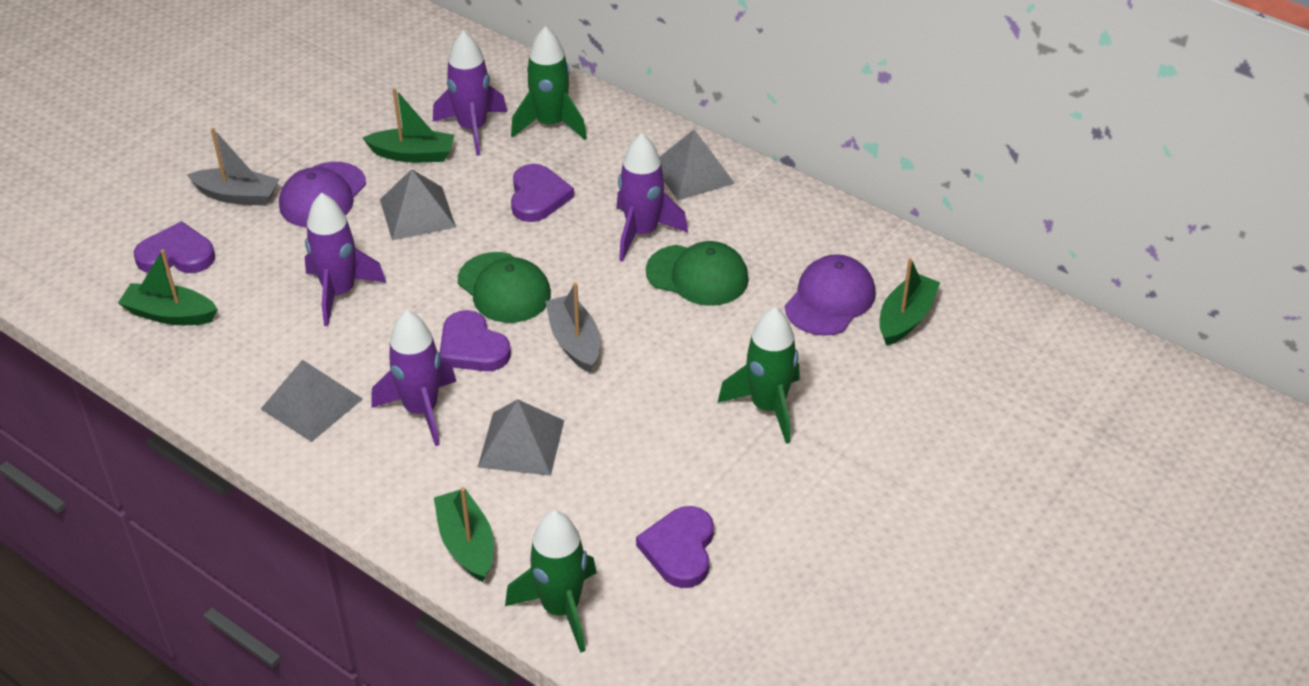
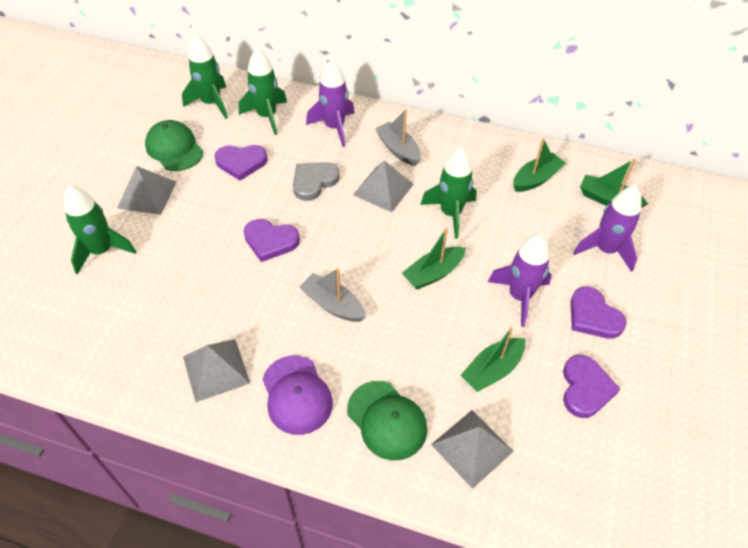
green rocket: 3 -> 4
grey heart: 0 -> 1
purple cap: 2 -> 1
purple rocket: 4 -> 3

